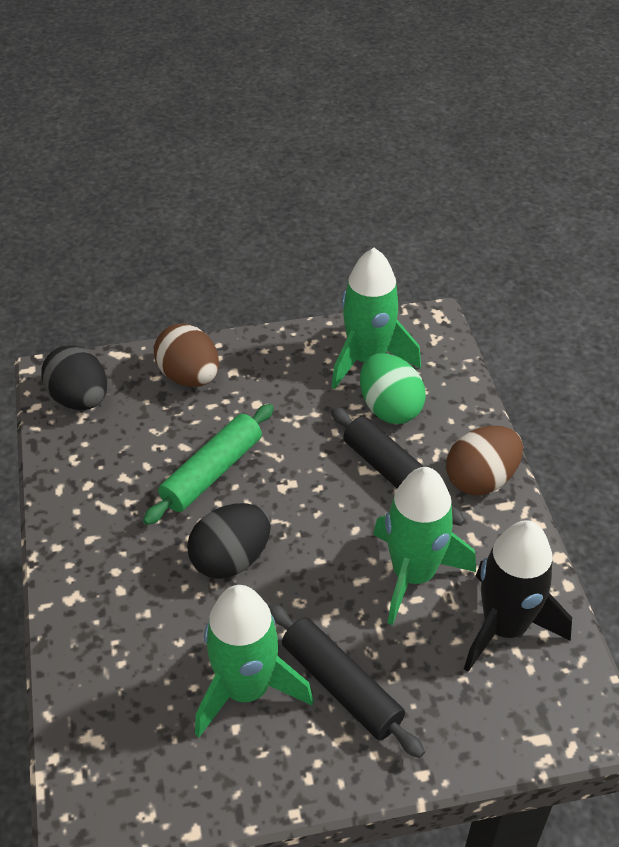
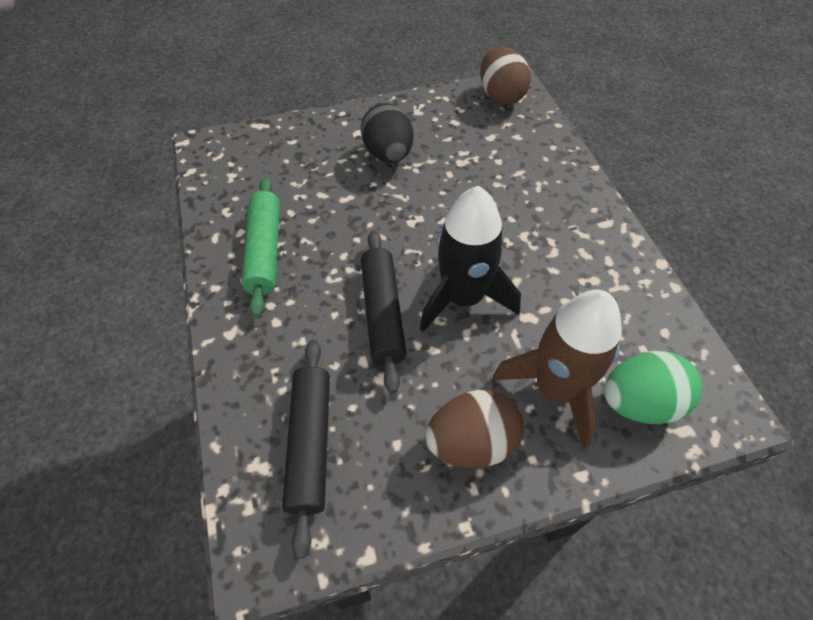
black egg: 2 -> 1
brown rocket: 0 -> 1
green rocket: 3 -> 0

